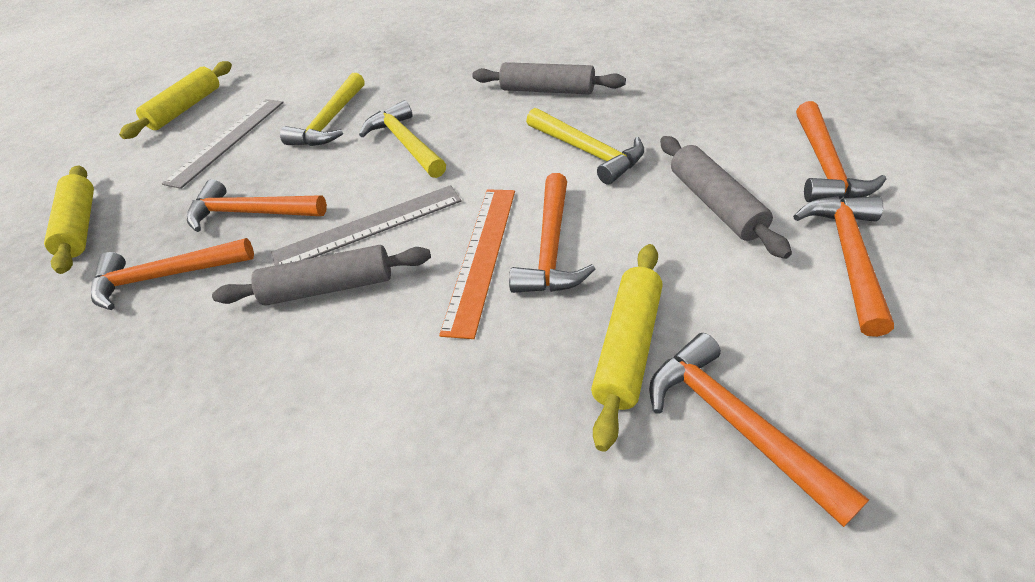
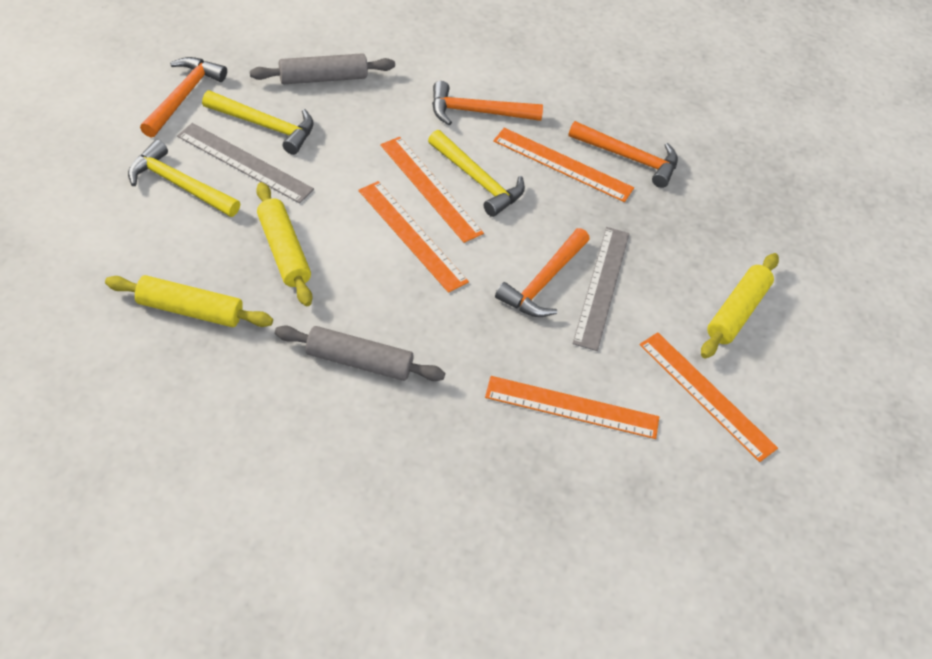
grey rolling pin: 3 -> 2
orange hammer: 6 -> 4
orange ruler: 1 -> 5

